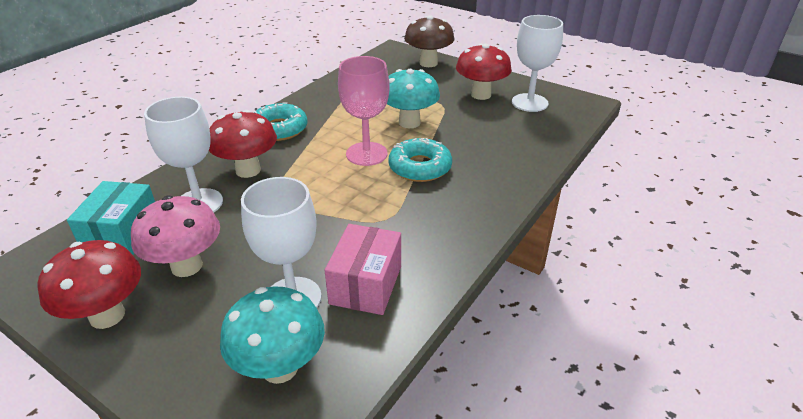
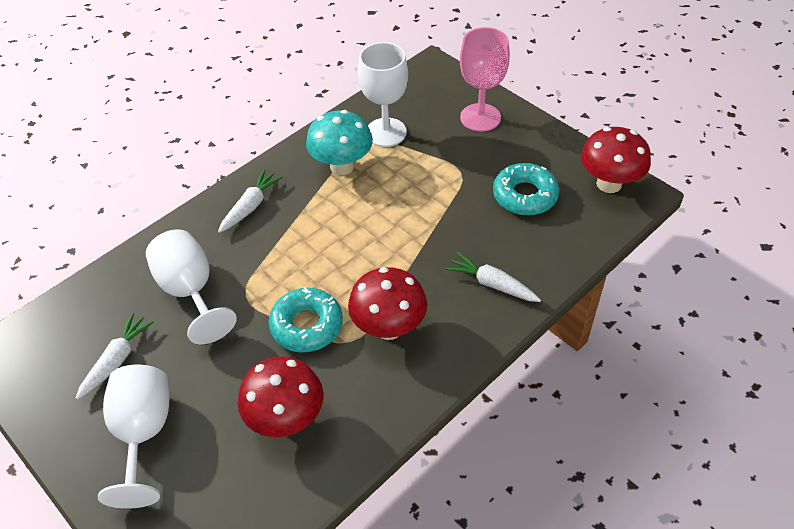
brown mushroom: 1 -> 0
pink box: 1 -> 0
pink mushroom: 1 -> 0
turquoise box: 1 -> 0
turquoise mushroom: 2 -> 1
white carrot: 0 -> 3

